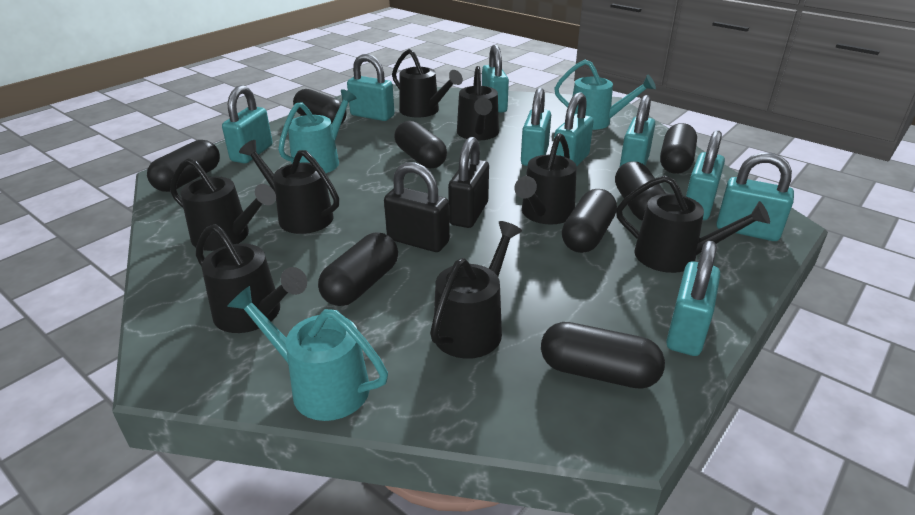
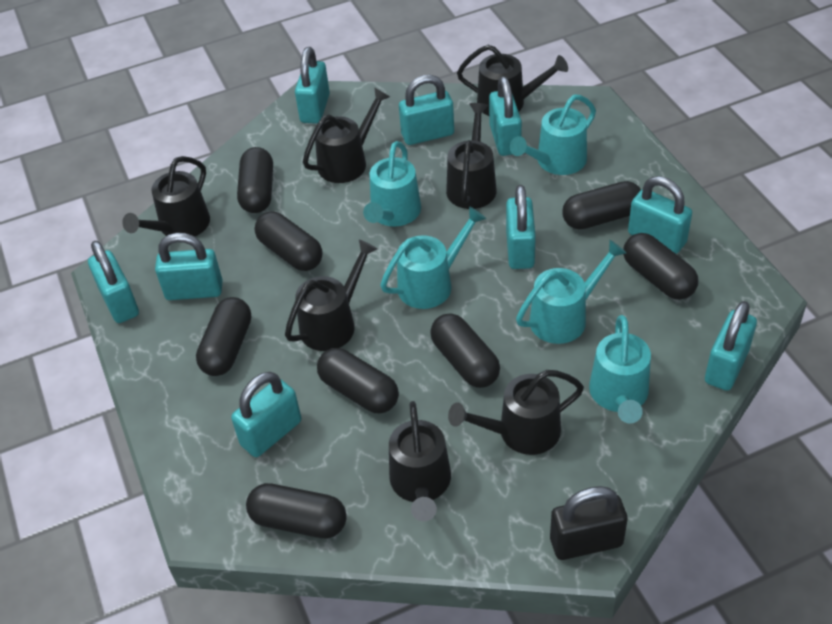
black padlock: 2 -> 1
black watering can: 8 -> 7
turquoise watering can: 3 -> 5

